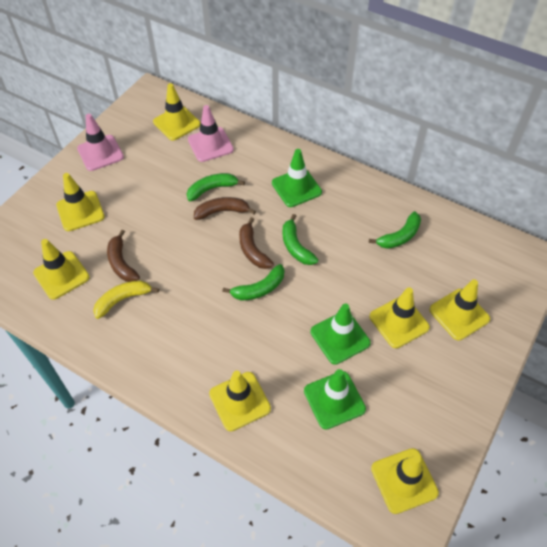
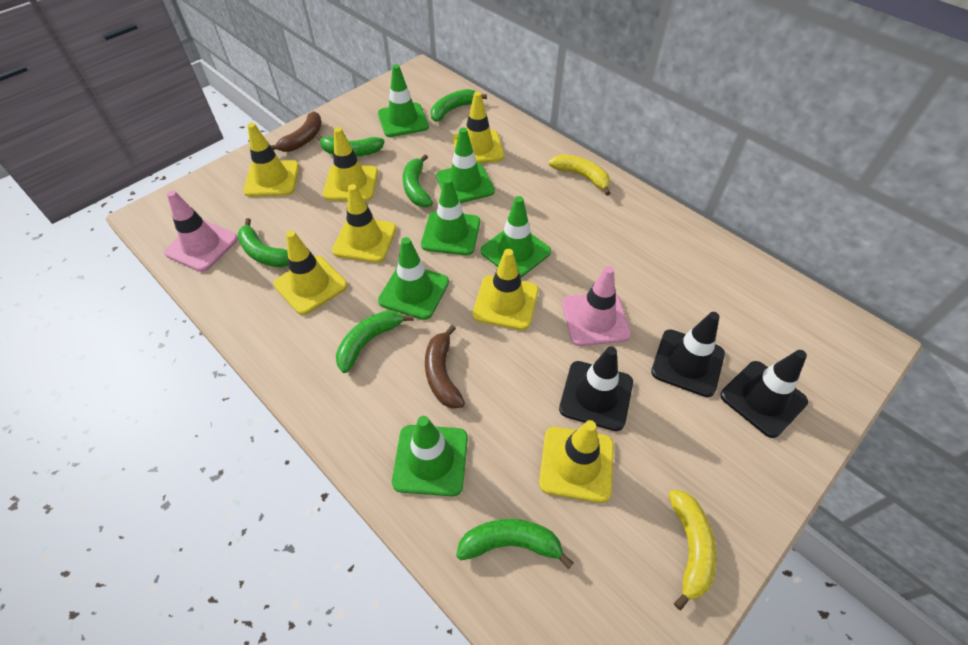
black traffic cone: 0 -> 3
brown banana: 3 -> 2
green banana: 4 -> 6
green traffic cone: 3 -> 6
yellow banana: 1 -> 2

